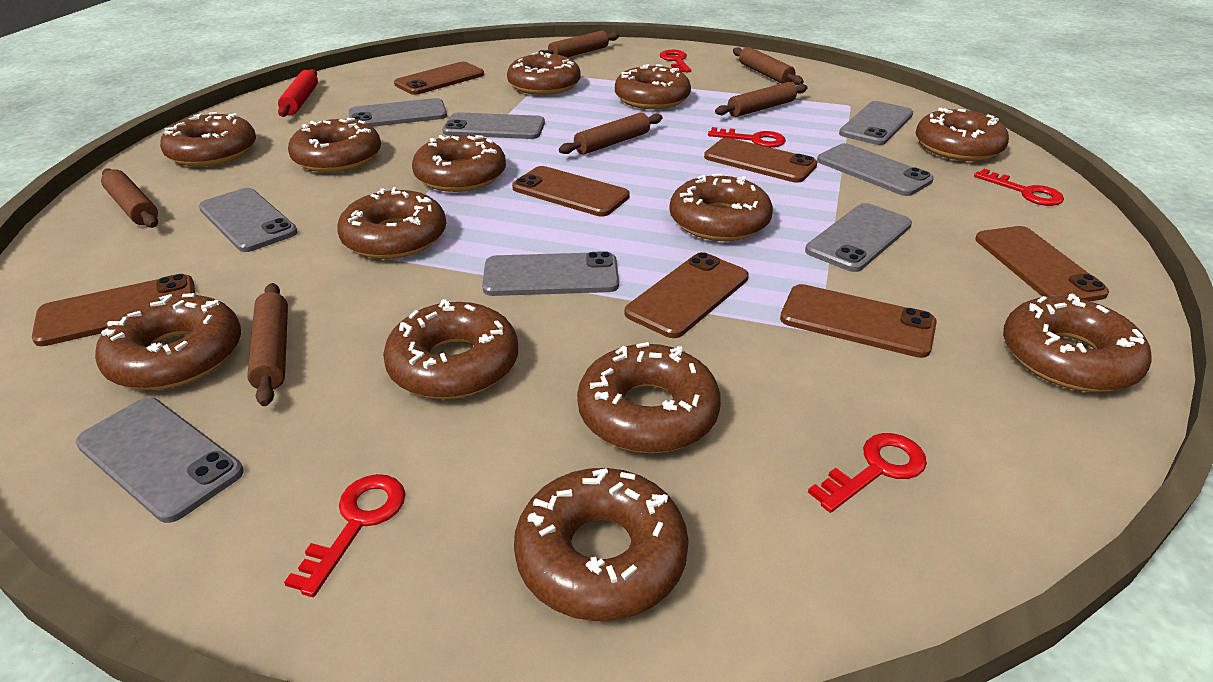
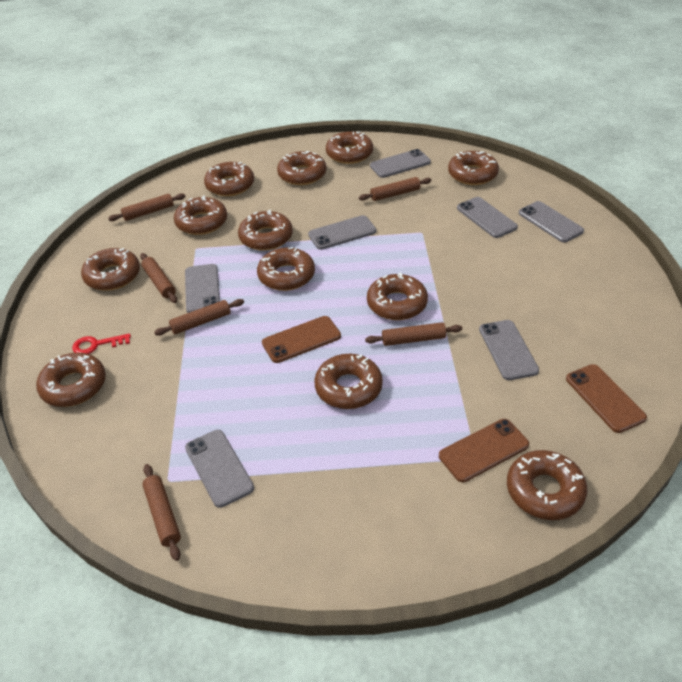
brown donut: 13 -> 12
brown phone: 7 -> 3
grey phone: 8 -> 7
red key: 5 -> 1
red rolling pin: 1 -> 0

